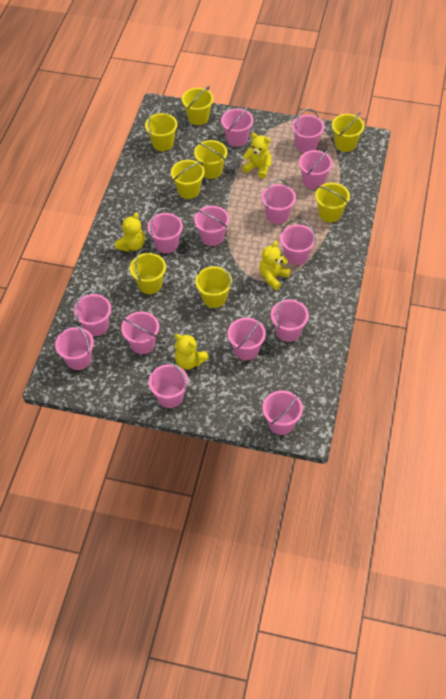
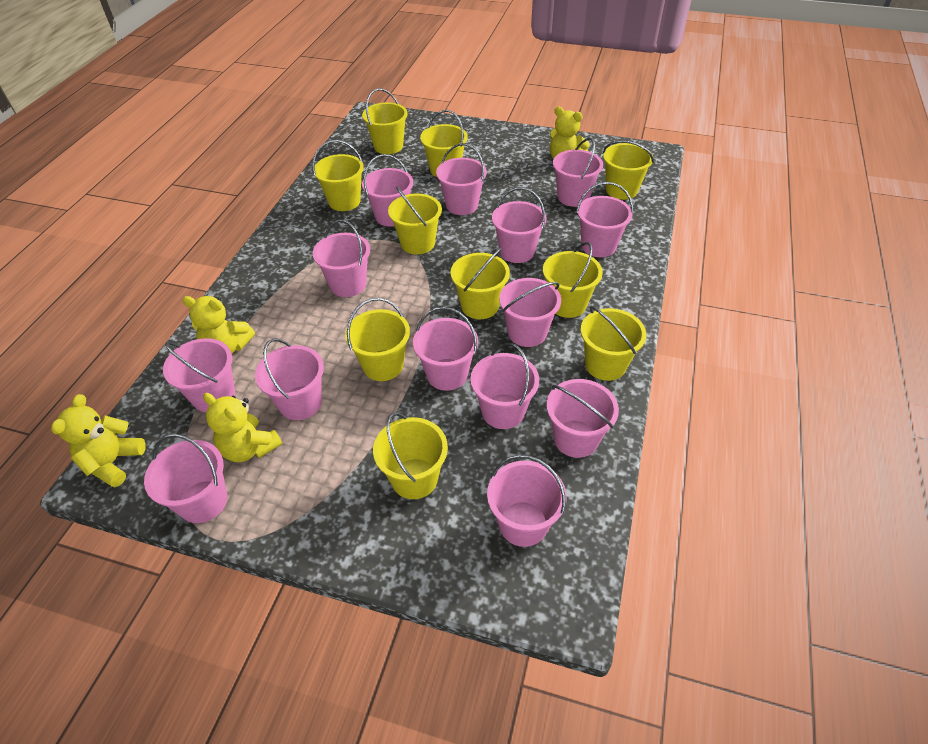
yellow bucket: 8 -> 10

